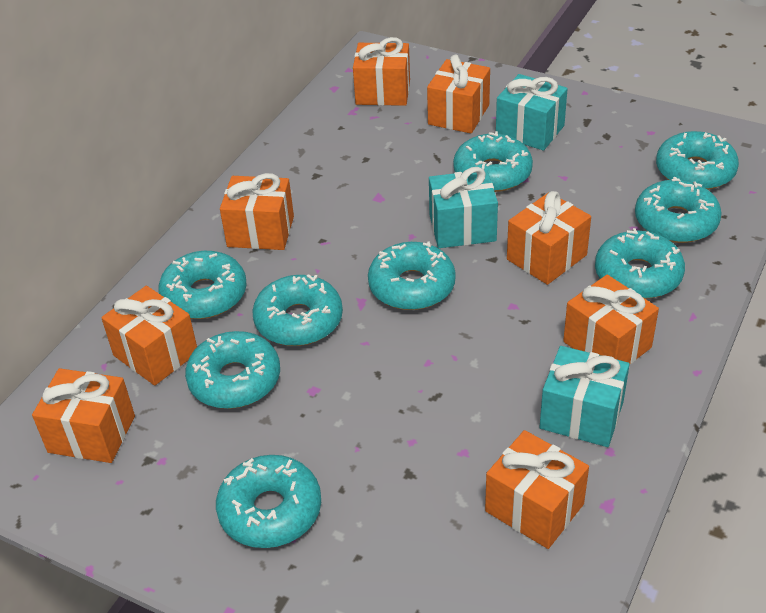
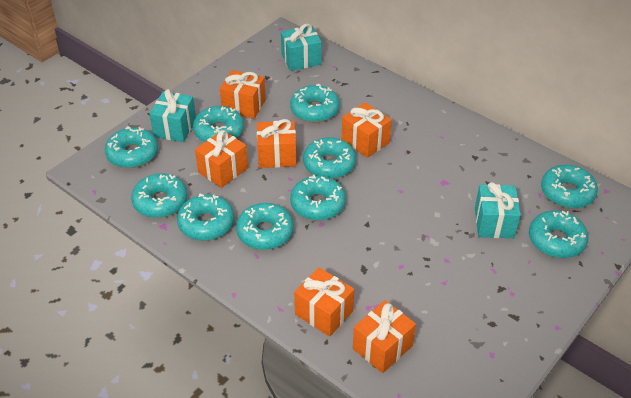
orange gift: 8 -> 6
turquoise donut: 9 -> 10

